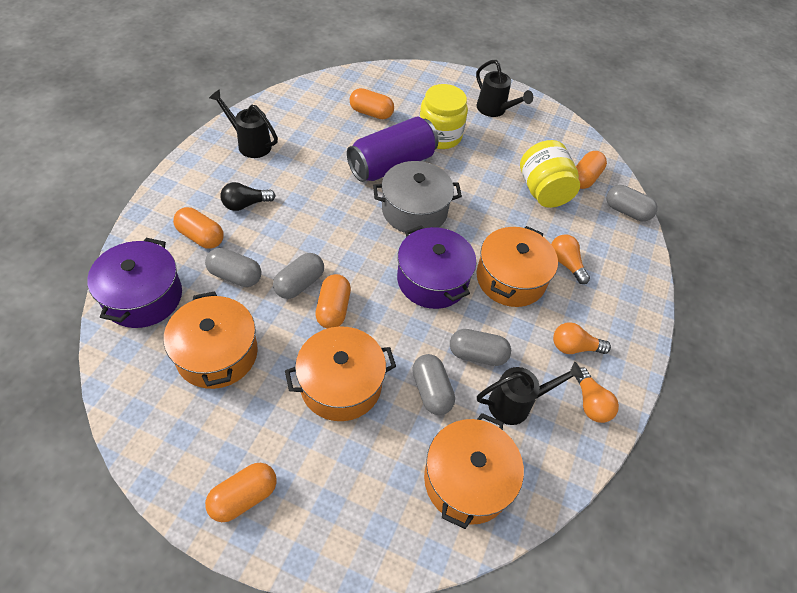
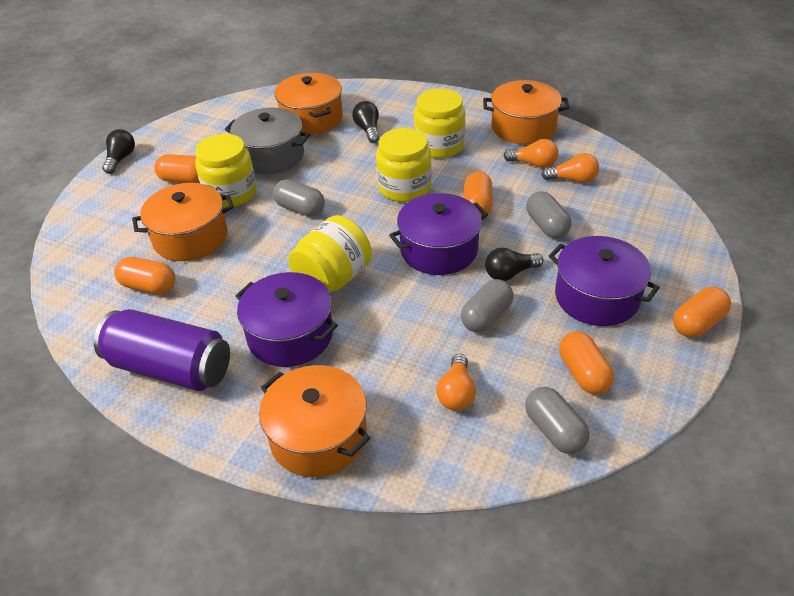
black light bulb: 1 -> 3
black watering can: 3 -> 0
grey capsule: 5 -> 4
purple pot: 2 -> 3
yellow jar: 2 -> 4

